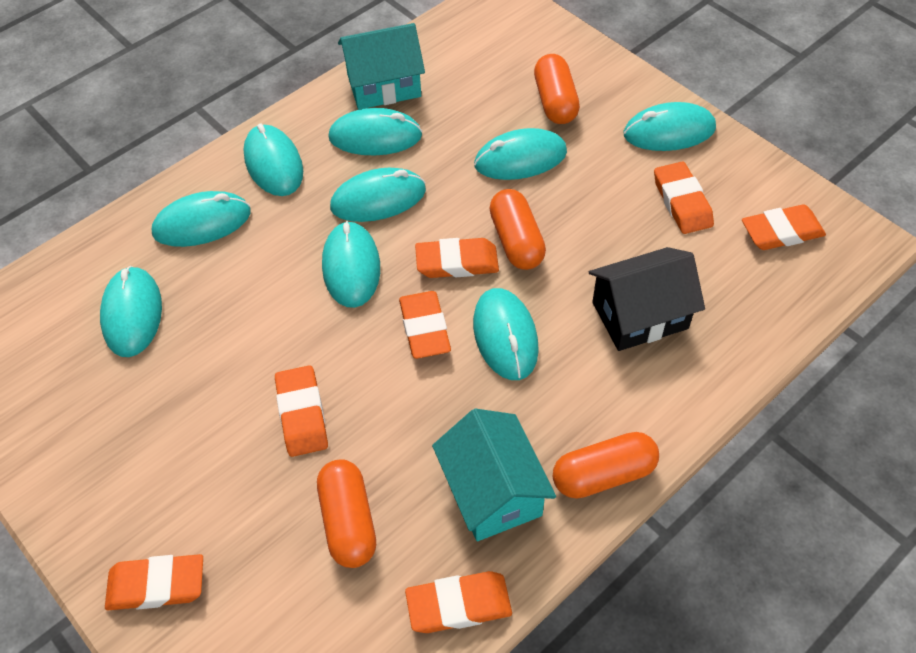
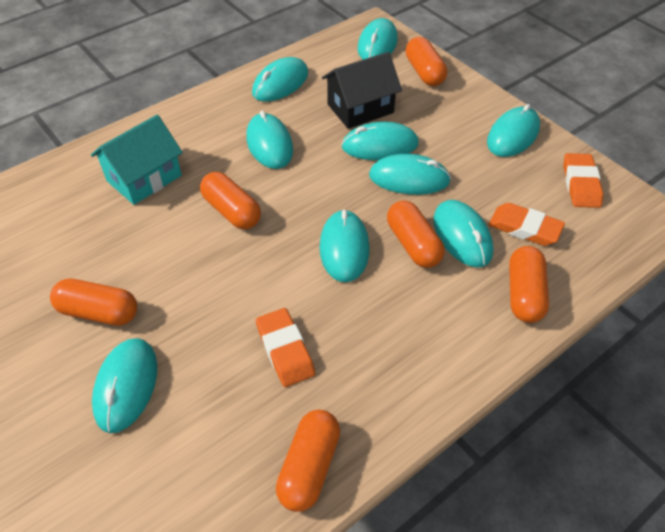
orange capsule: 4 -> 6
orange eraser: 7 -> 3
turquoise house: 2 -> 1

